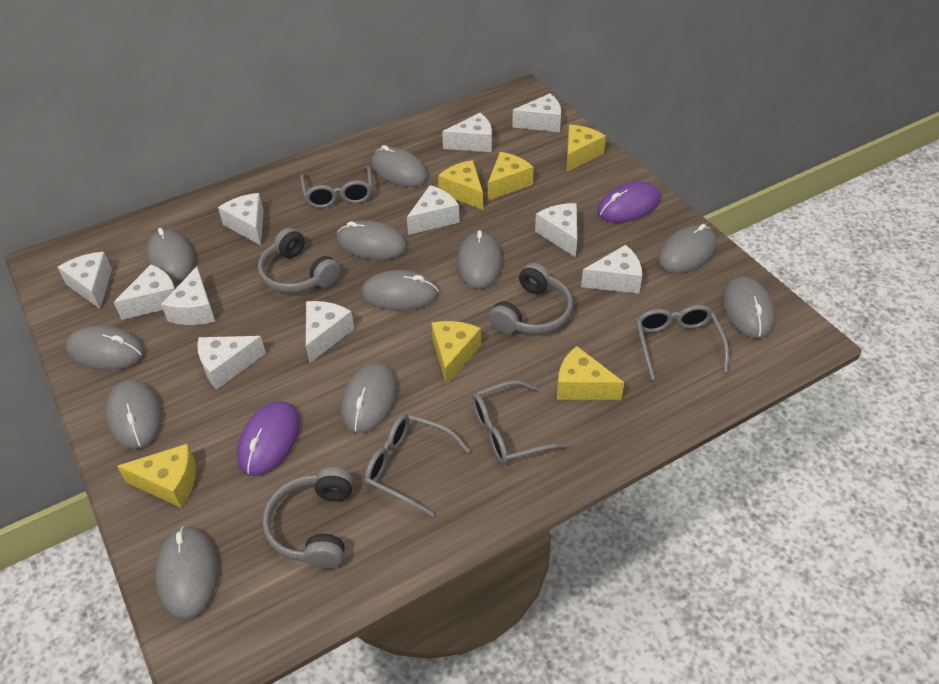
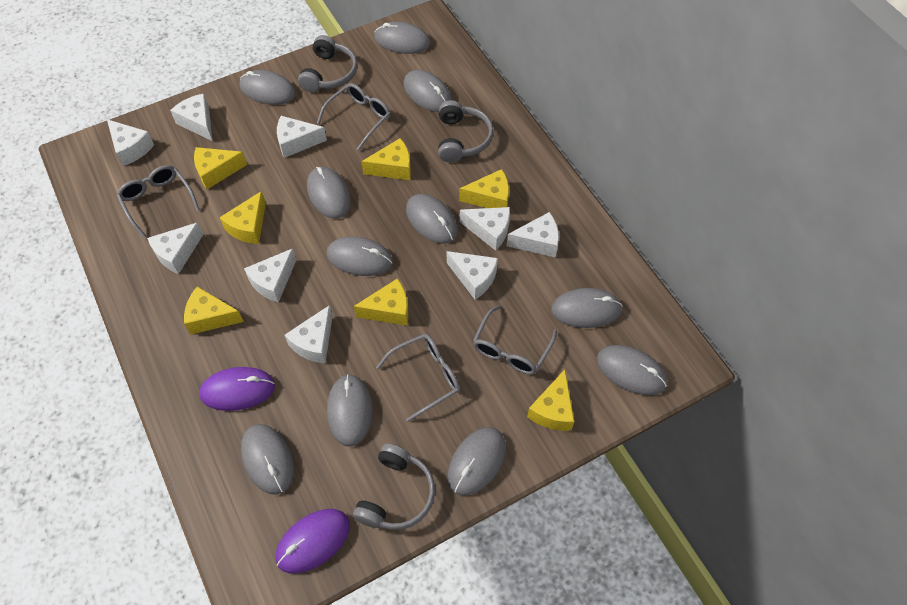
white cheese: 11 -> 9
yellow cheese: 6 -> 7

